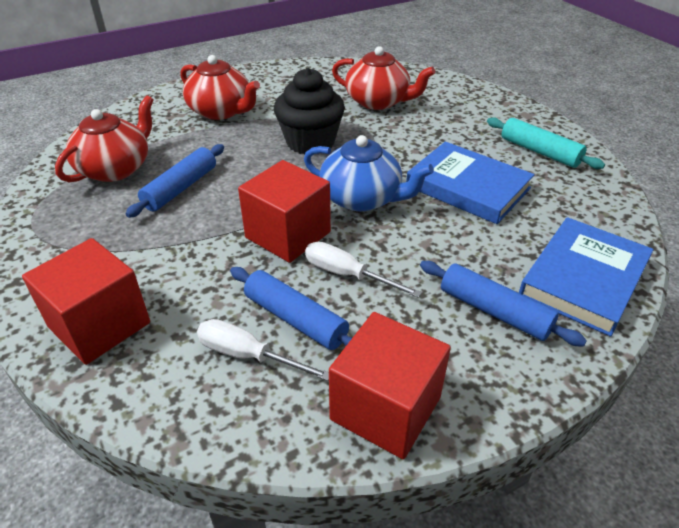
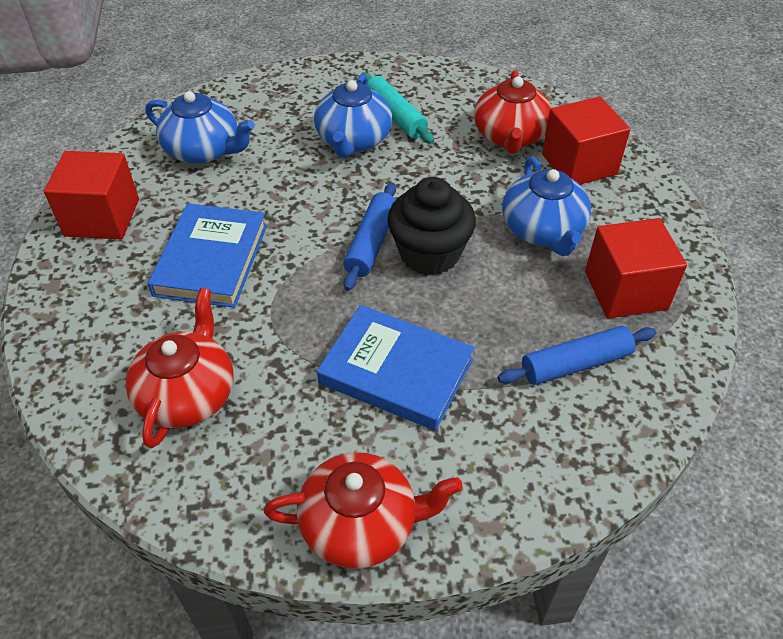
blue rolling pin: 3 -> 2
blue teapot: 1 -> 3
white screwdriver: 2 -> 0

